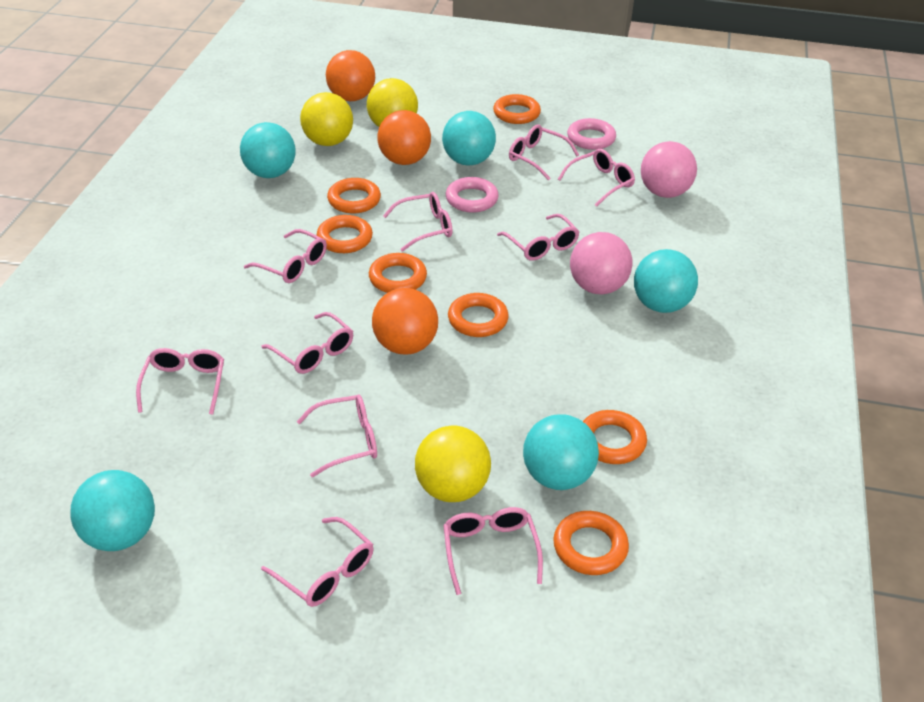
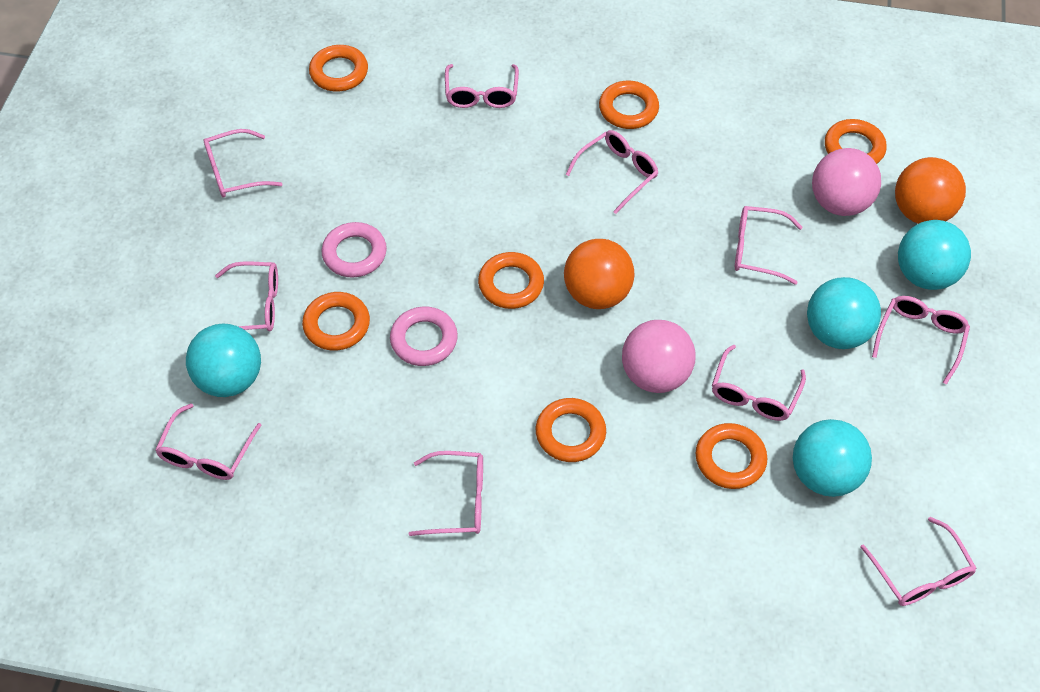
orange ball: 3 -> 2
turquoise ball: 5 -> 4
yellow ball: 3 -> 0

